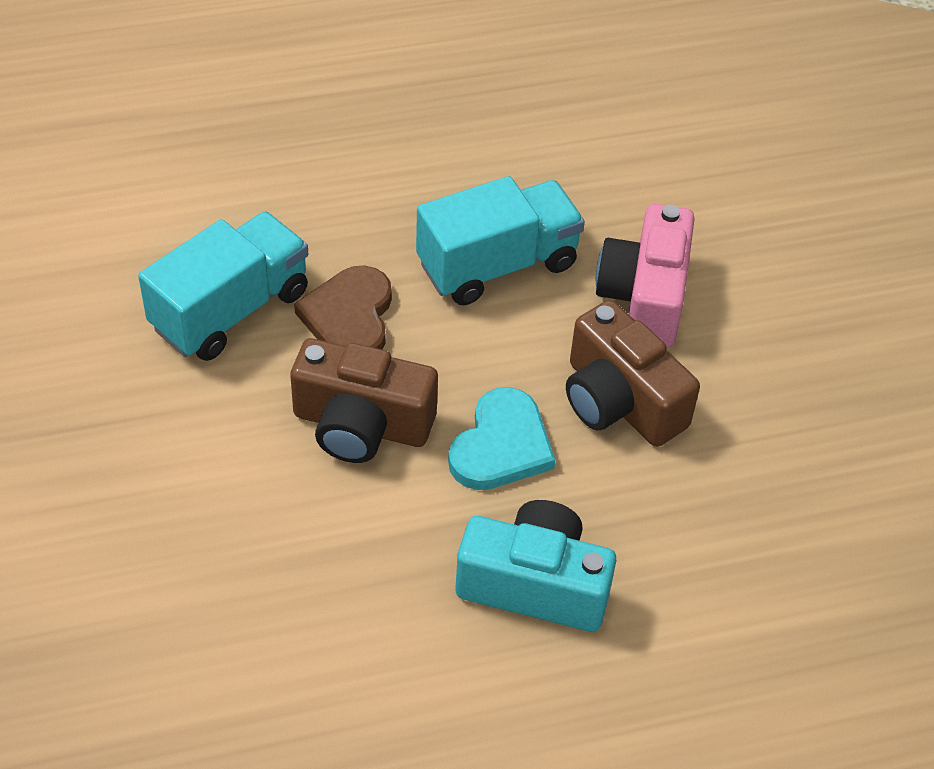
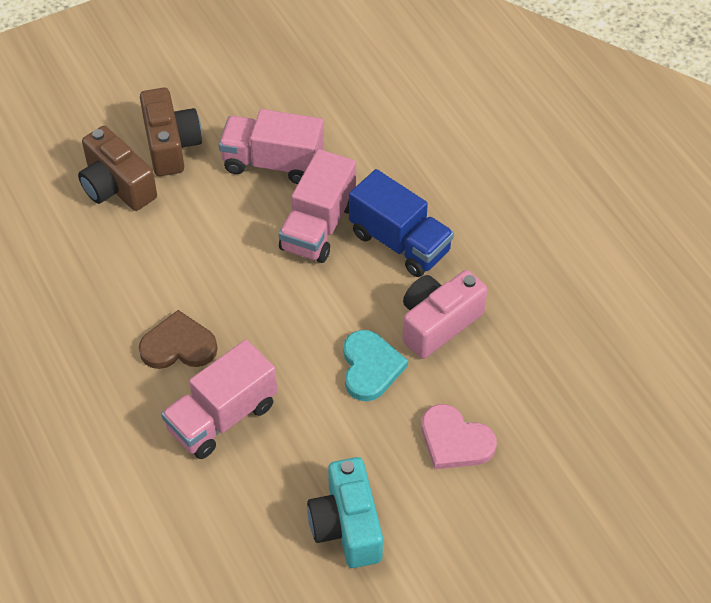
blue truck: 0 -> 1
pink heart: 0 -> 1
pink truck: 0 -> 3
turquoise truck: 2 -> 0

